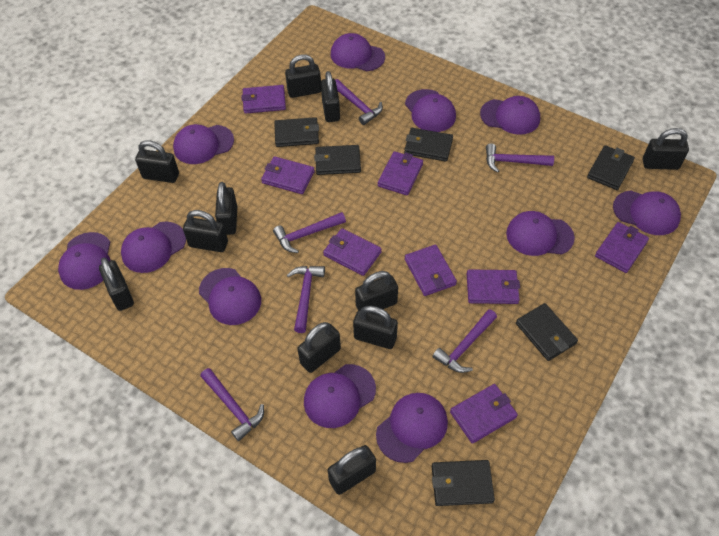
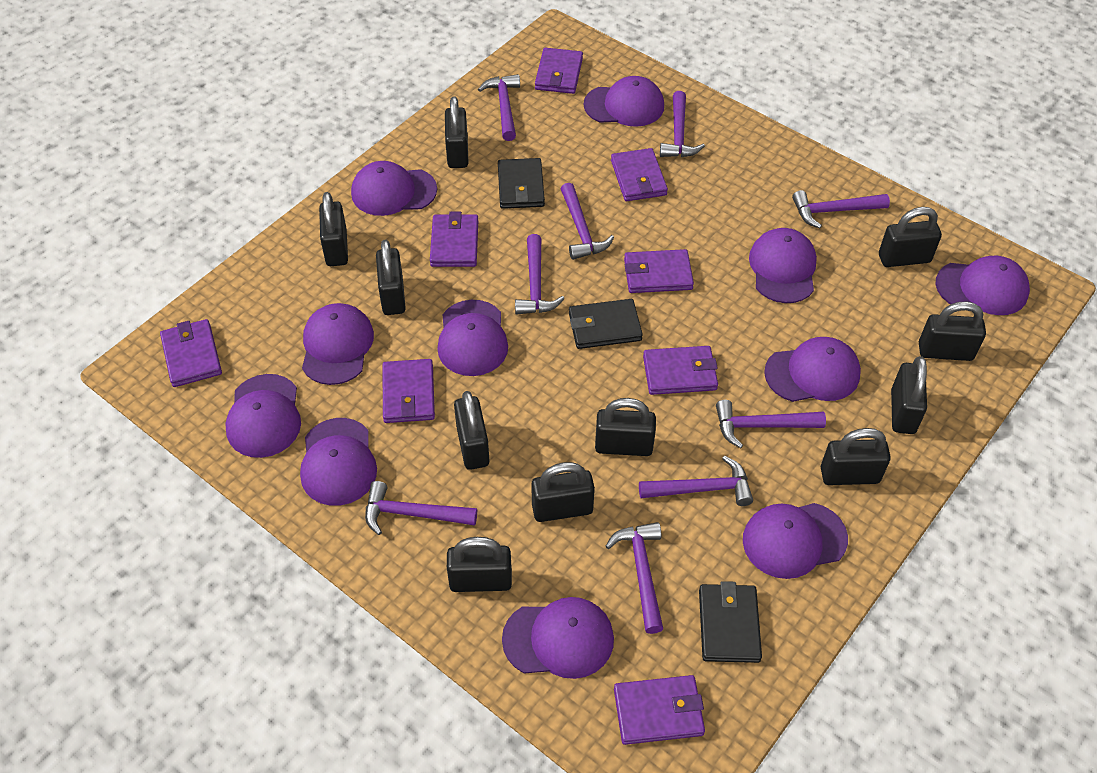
black wallet: 6 -> 3
purple hammer: 6 -> 9

